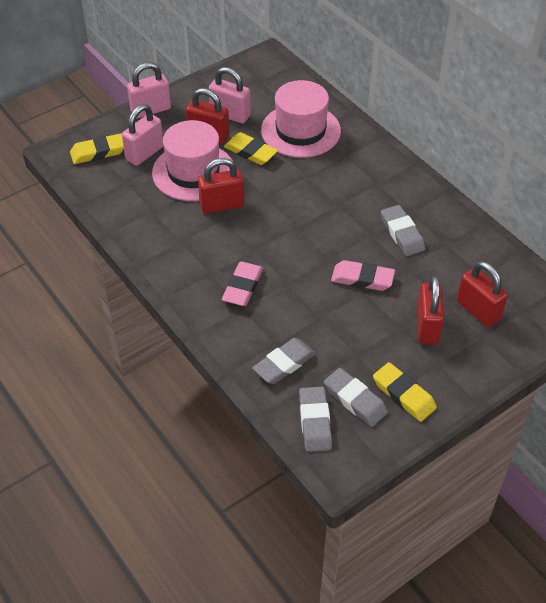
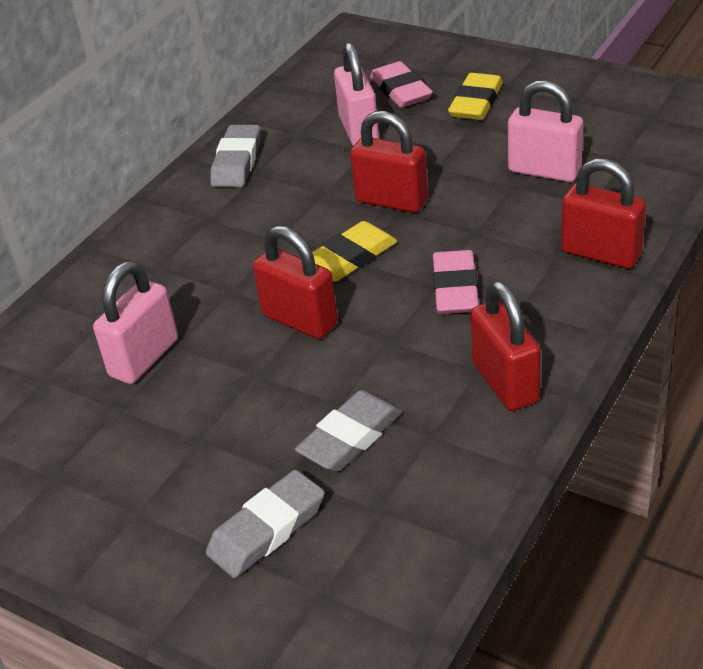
grey eraser: 4 -> 3
pink hat: 2 -> 0
yellow eraser: 3 -> 2

